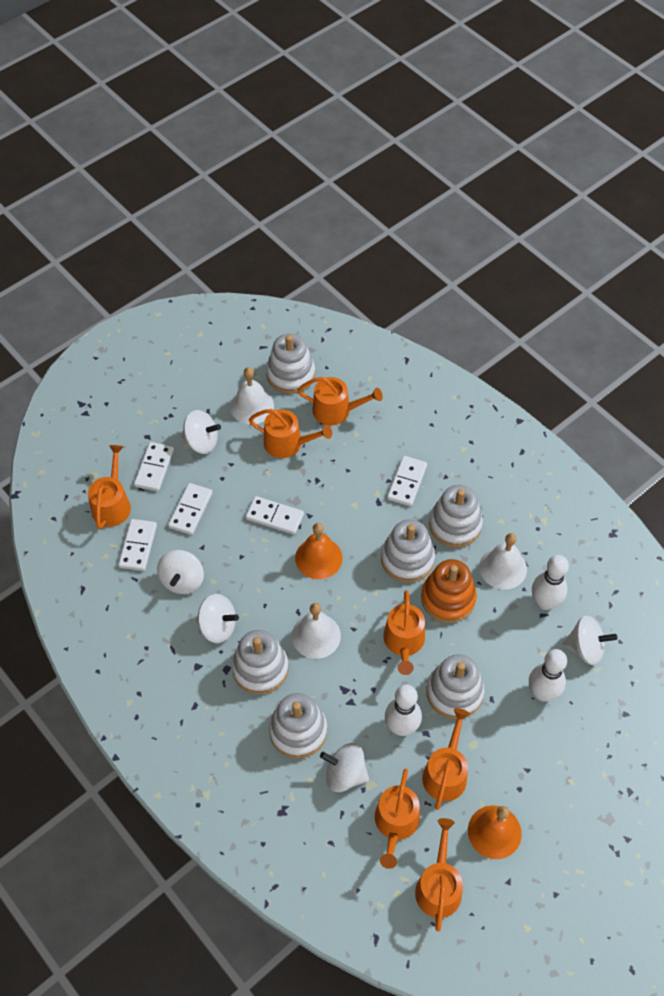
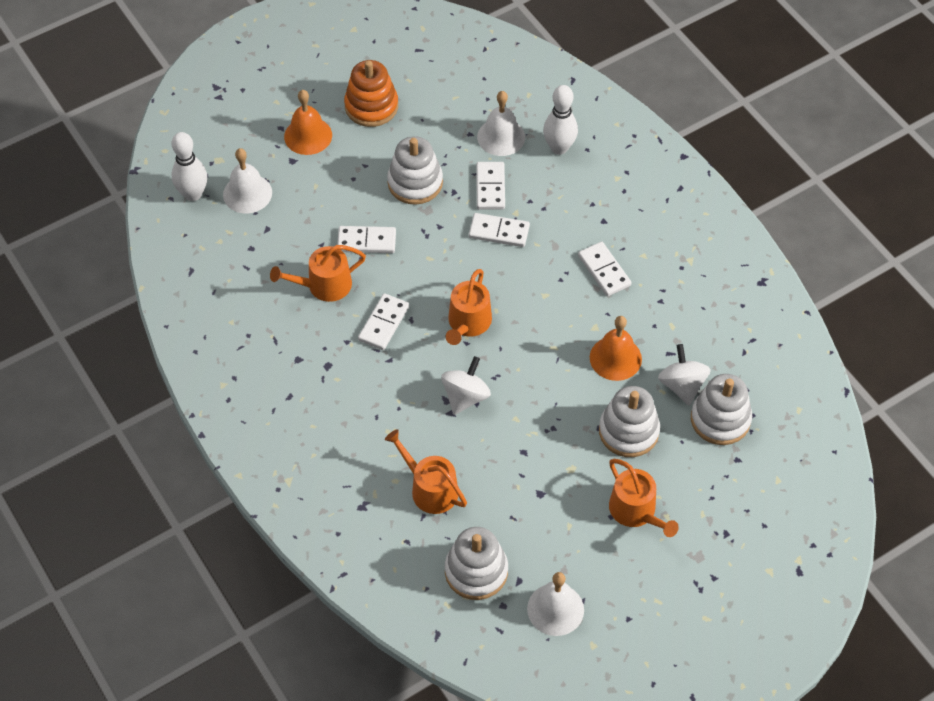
orange watering can: 7 -> 4
white bowling pin: 3 -> 2
white spinning top: 5 -> 2
white stacking toy: 6 -> 4

